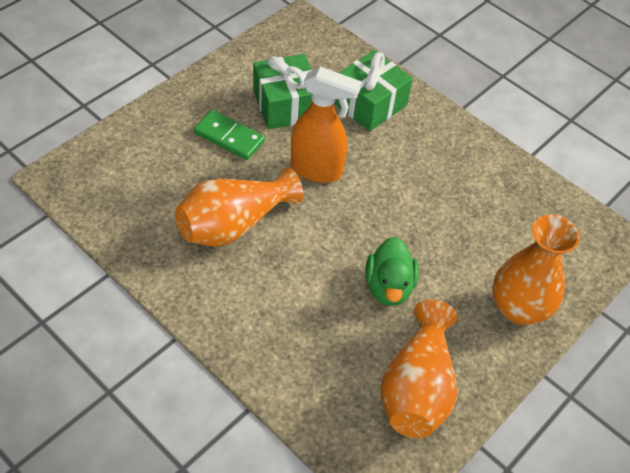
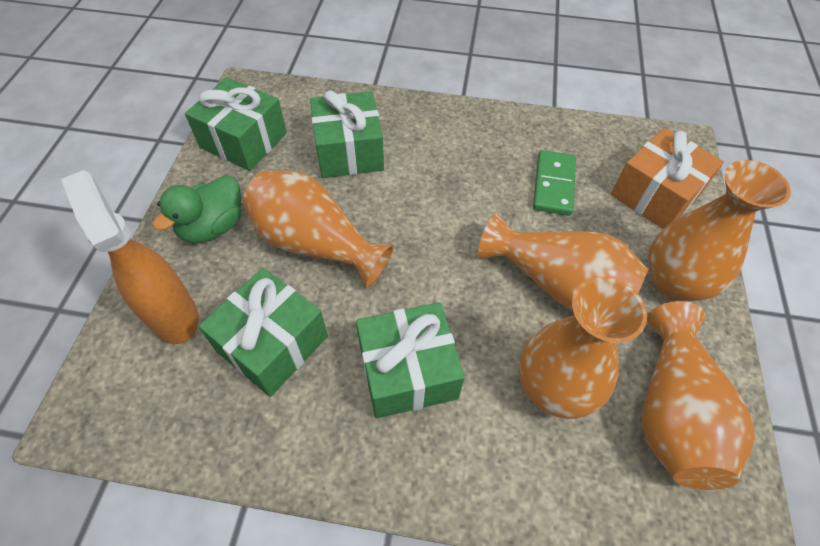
green gift: 2 -> 4
orange gift: 0 -> 1
orange vase: 3 -> 5

